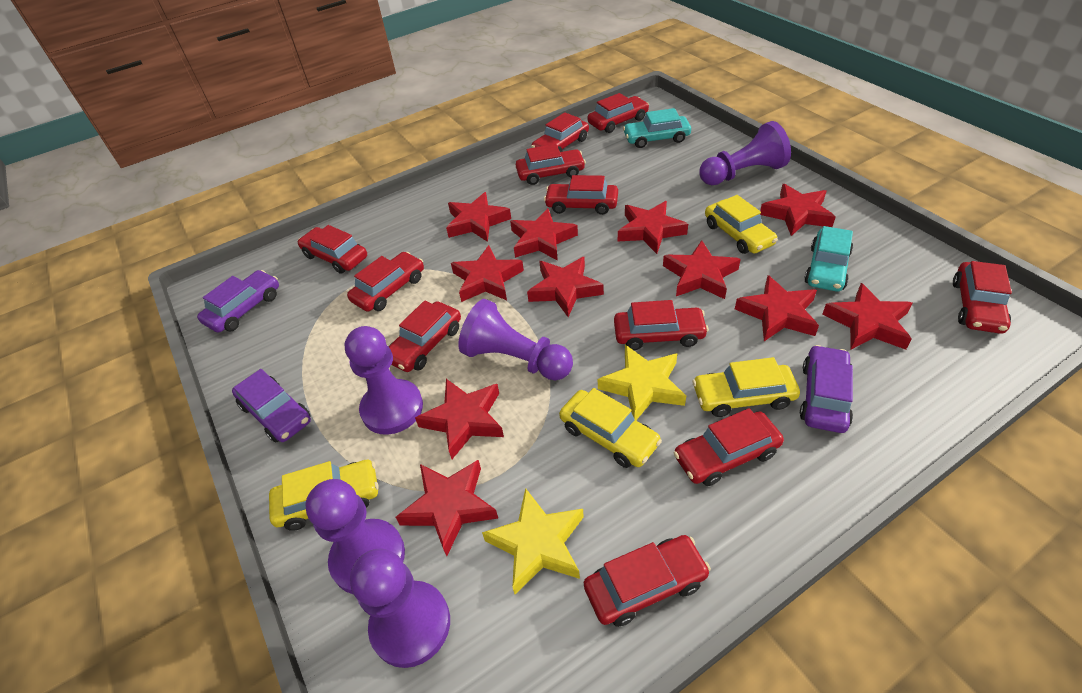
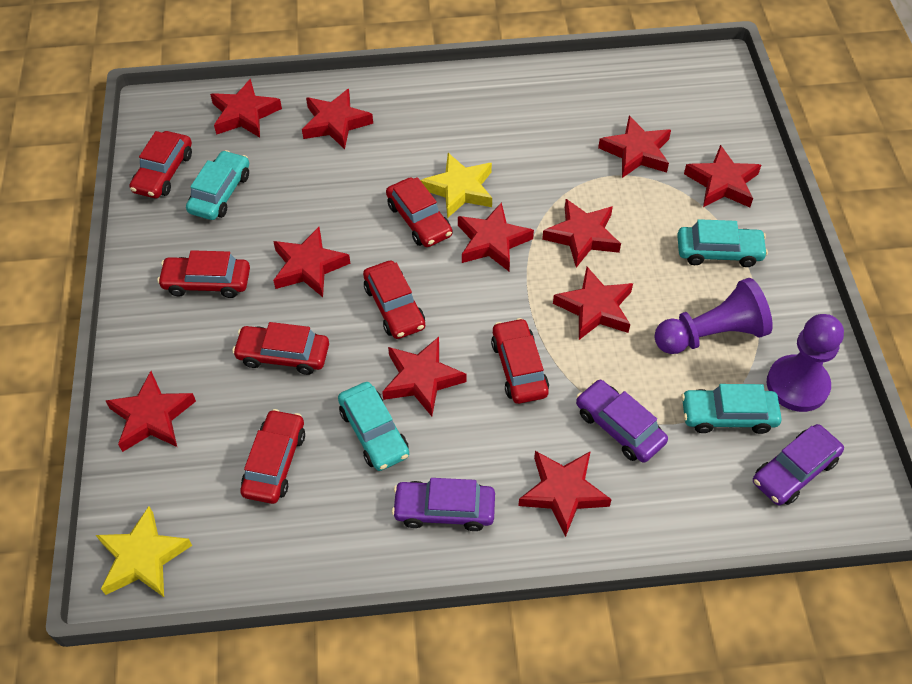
purple pawn: 5 -> 2
red car: 11 -> 7
turquoise car: 2 -> 4
yellow car: 4 -> 0

